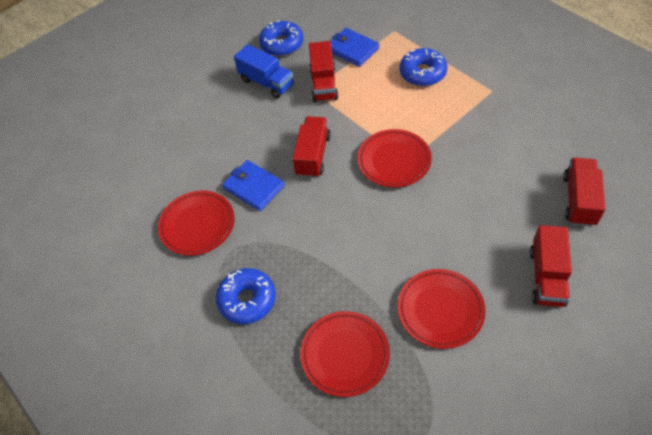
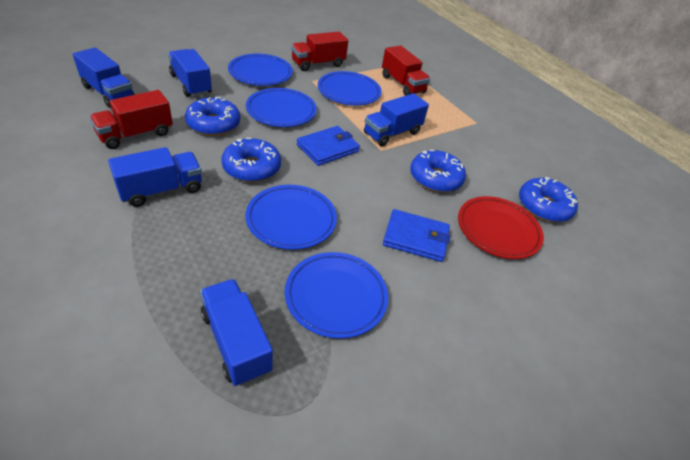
blue donut: 3 -> 4
blue plate: 0 -> 5
blue truck: 1 -> 5
red plate: 4 -> 1
red truck: 4 -> 3

